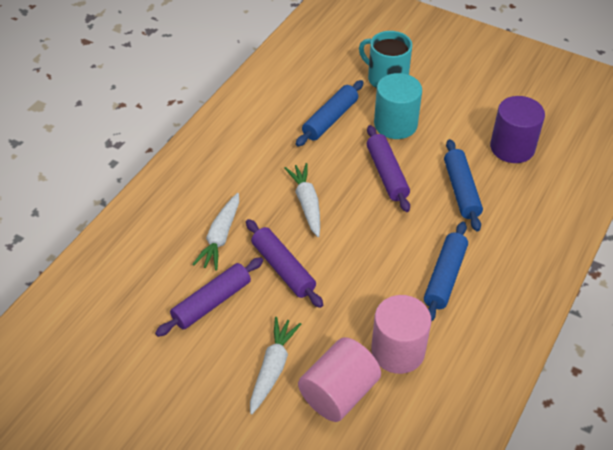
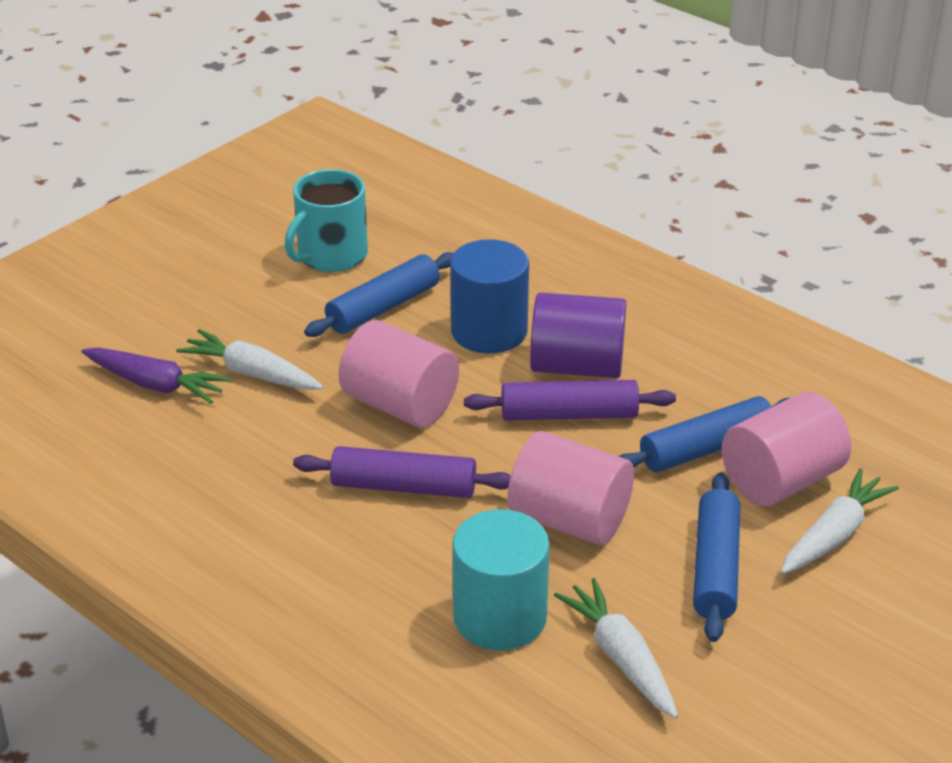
blue cylinder: 0 -> 1
pink cylinder: 2 -> 3
purple carrot: 0 -> 1
purple rolling pin: 3 -> 2

